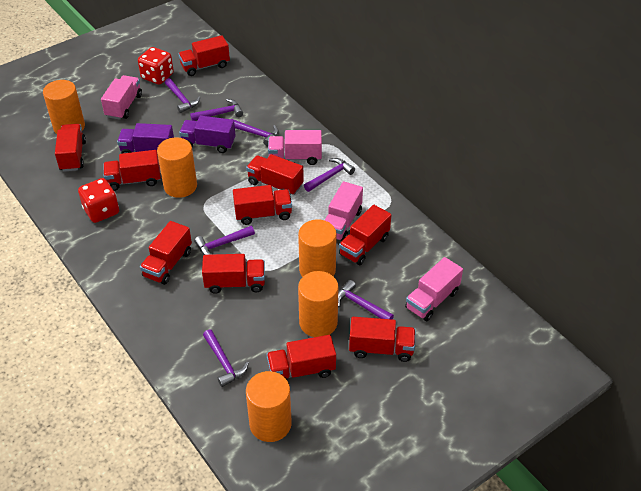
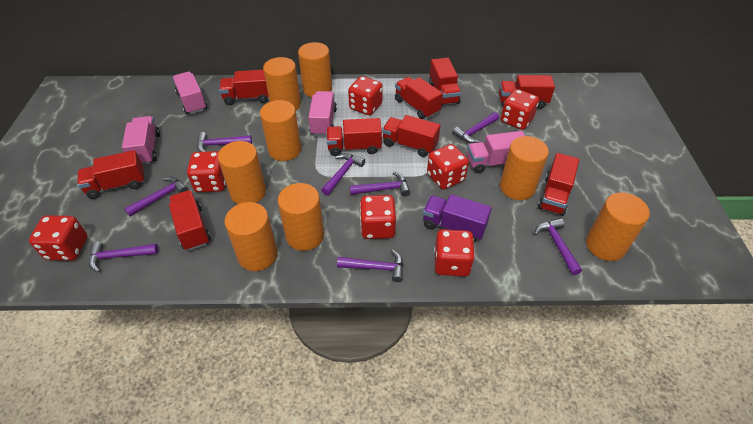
orange cylinder: 5 -> 8
purple hammer: 7 -> 8
purple truck: 2 -> 1
red dice: 2 -> 7
red truck: 10 -> 9

